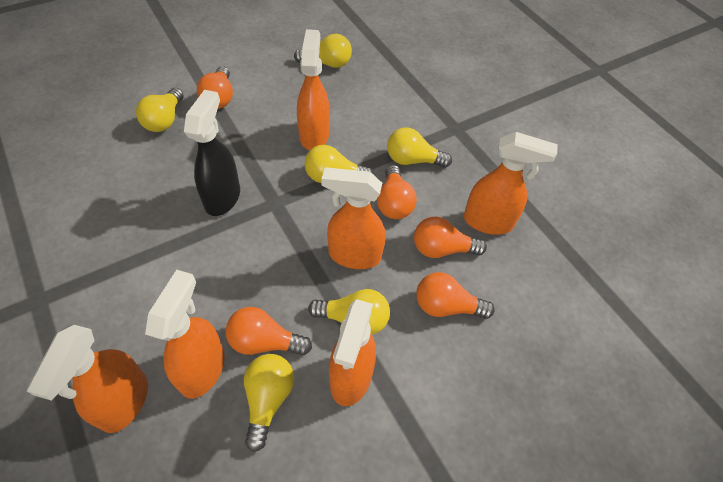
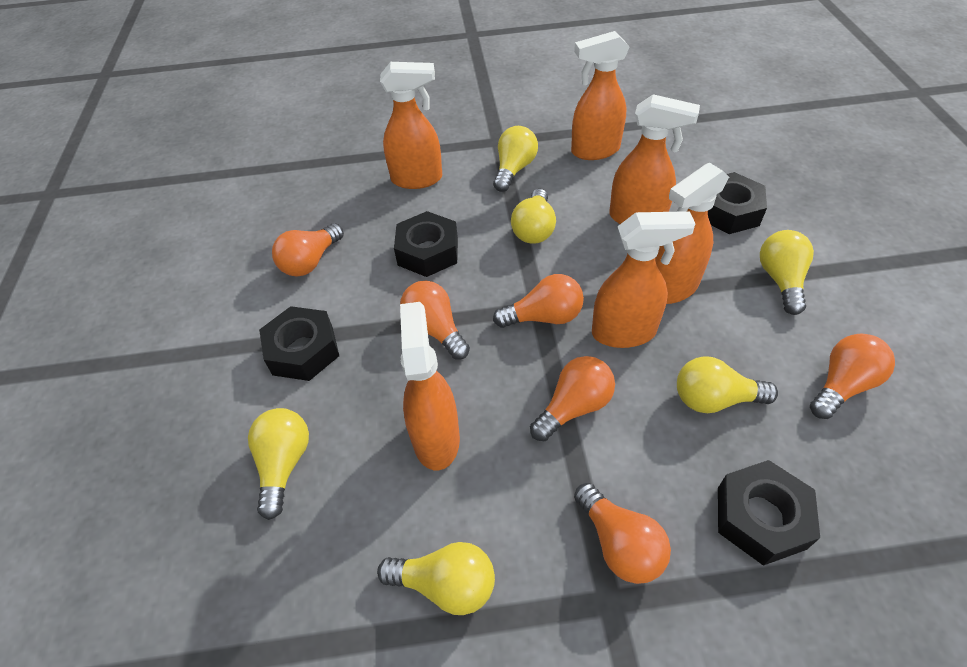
black nut: 0 -> 4
black spray bottle: 1 -> 0
orange light bulb: 5 -> 6

